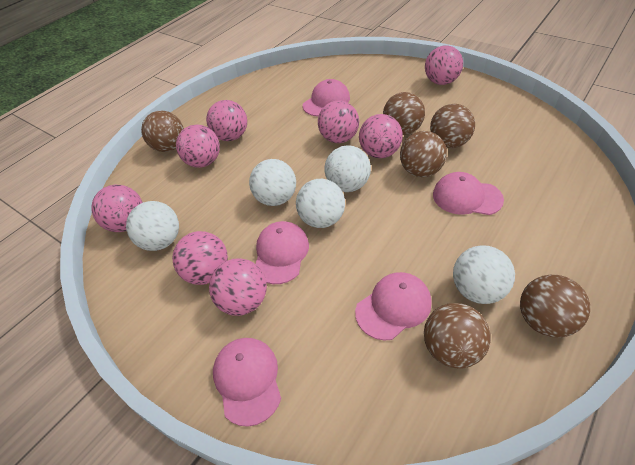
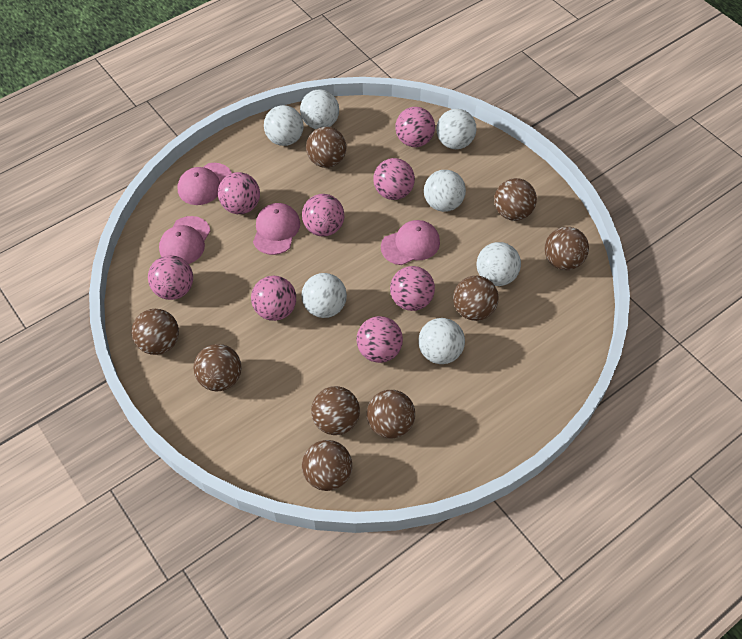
brown ball: 6 -> 9
pink cap: 5 -> 4
white ball: 5 -> 7

